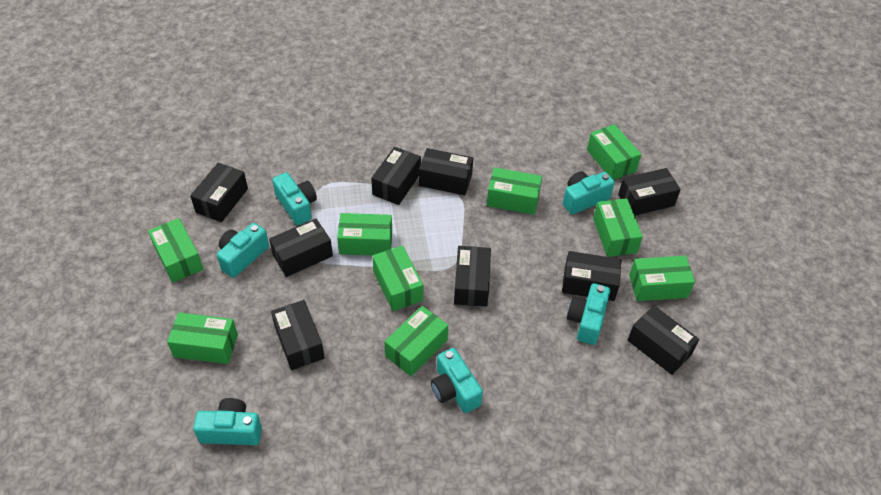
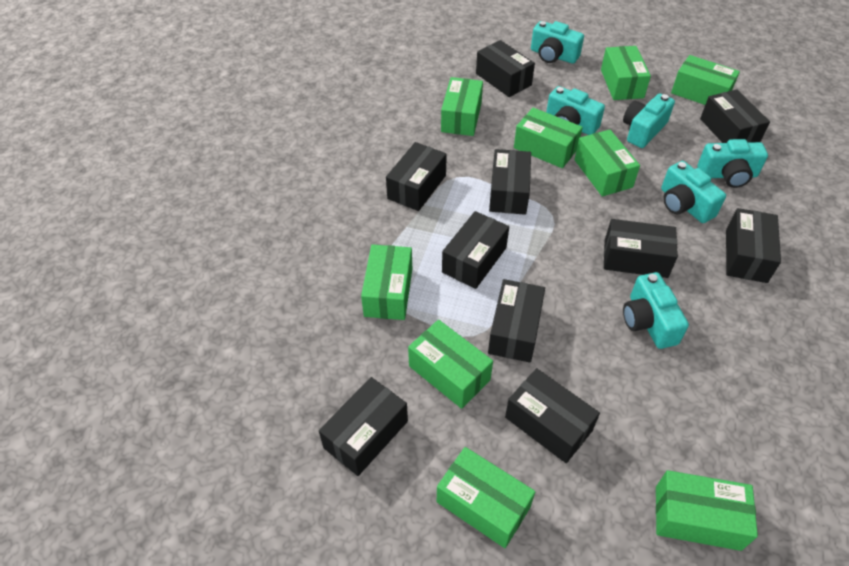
black box: 9 -> 10

